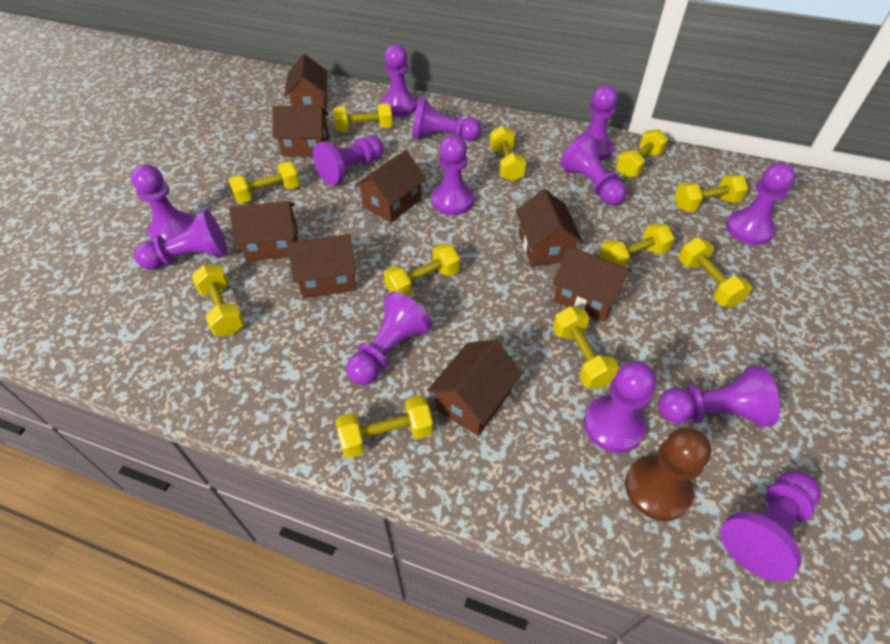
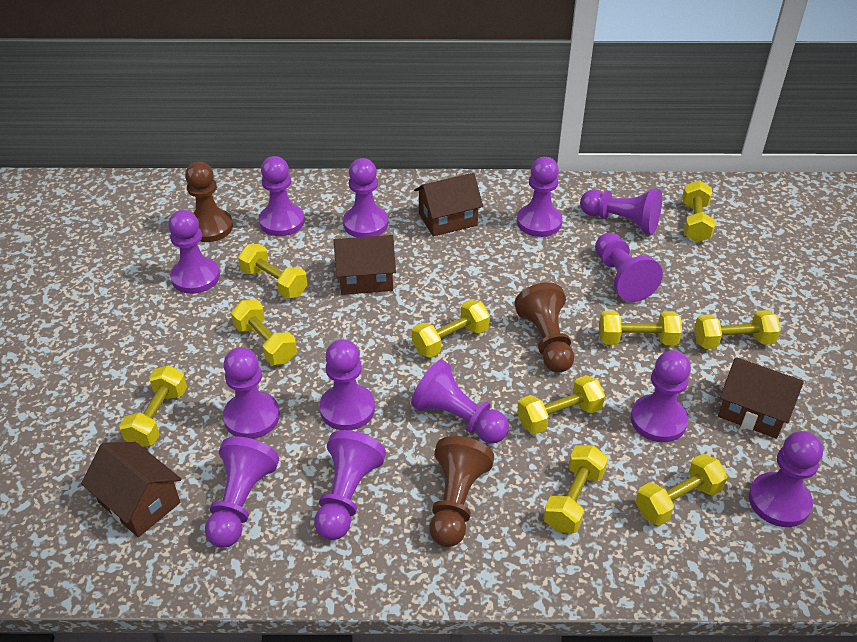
brown house: 8 -> 4
brown pawn: 1 -> 3
yellow dumbbell: 11 -> 10

